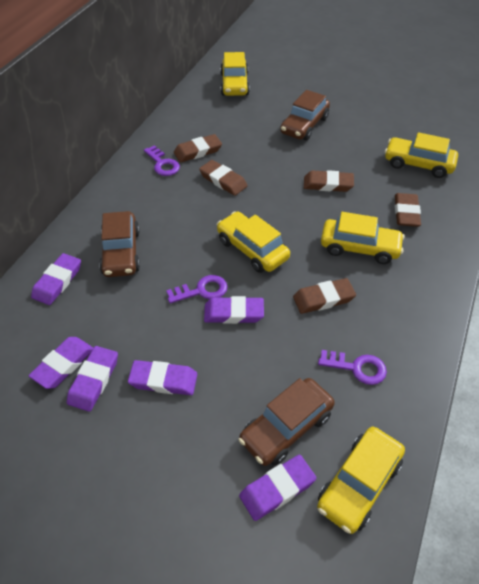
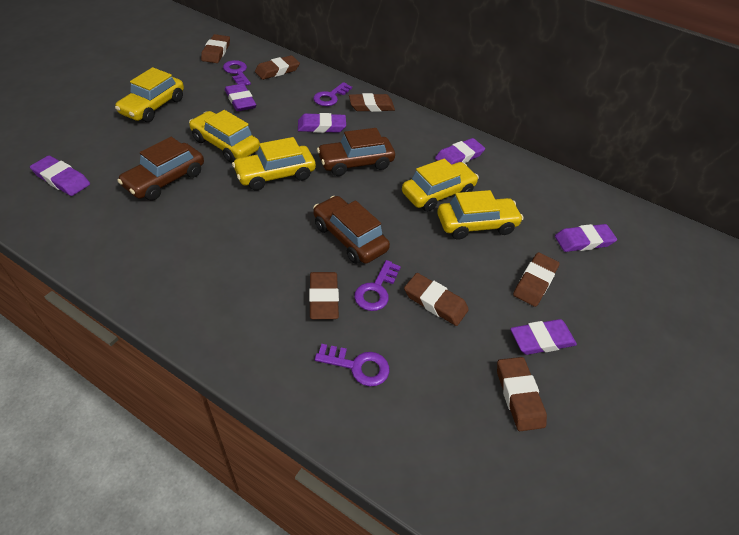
brown eraser: 5 -> 7
purple key: 3 -> 4

